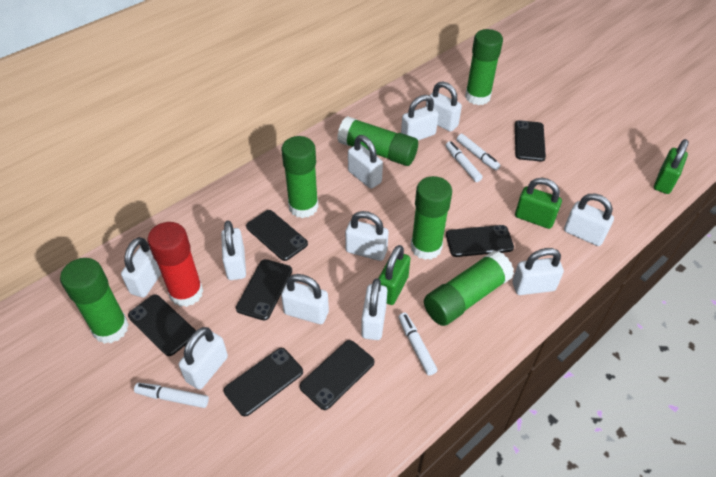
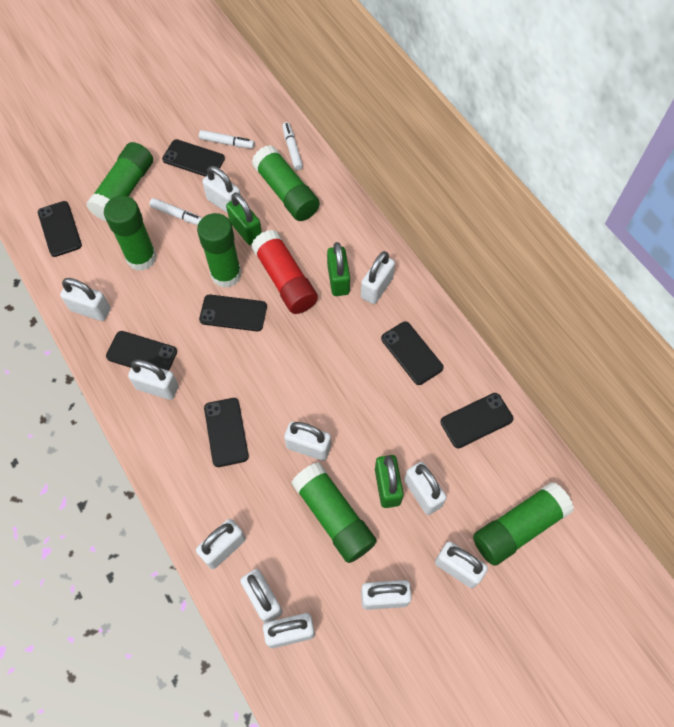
white marker: 4 -> 3

